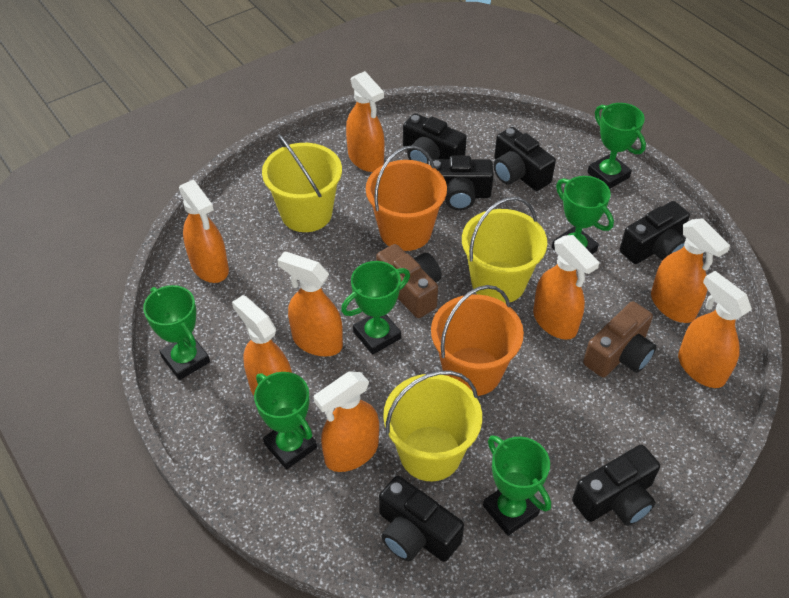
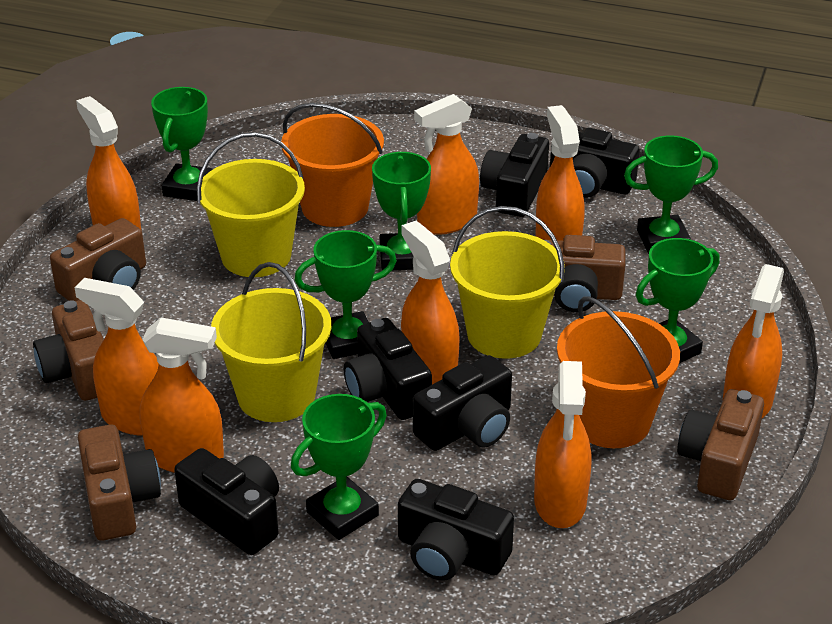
brown camera: 2 -> 5

